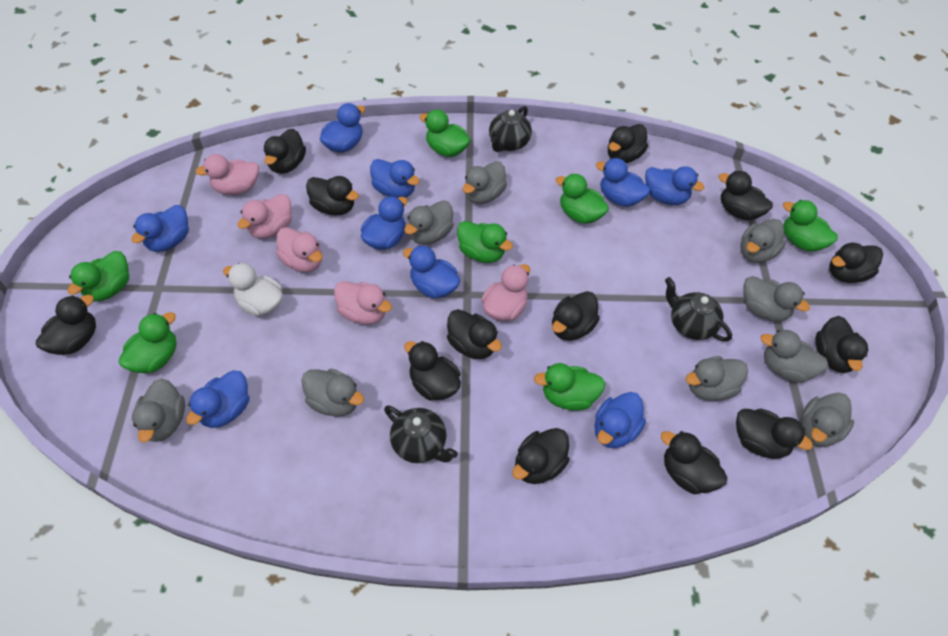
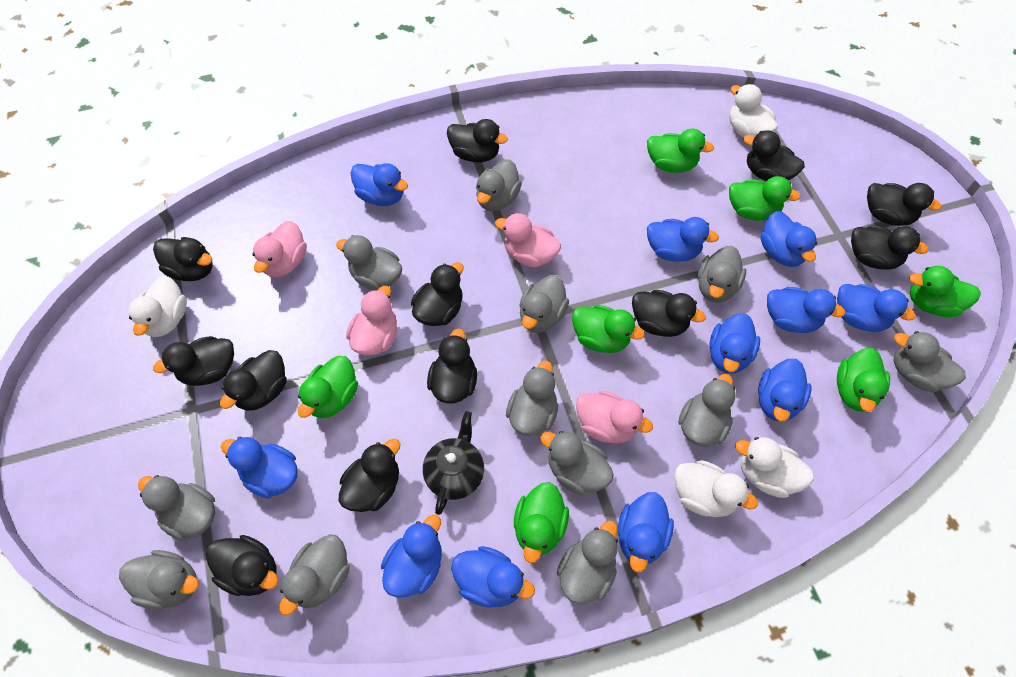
black duck: 13 -> 12
black teapot: 3 -> 1
blue duck: 9 -> 11
grey duck: 9 -> 12
pink duck: 5 -> 4
white duck: 1 -> 4

